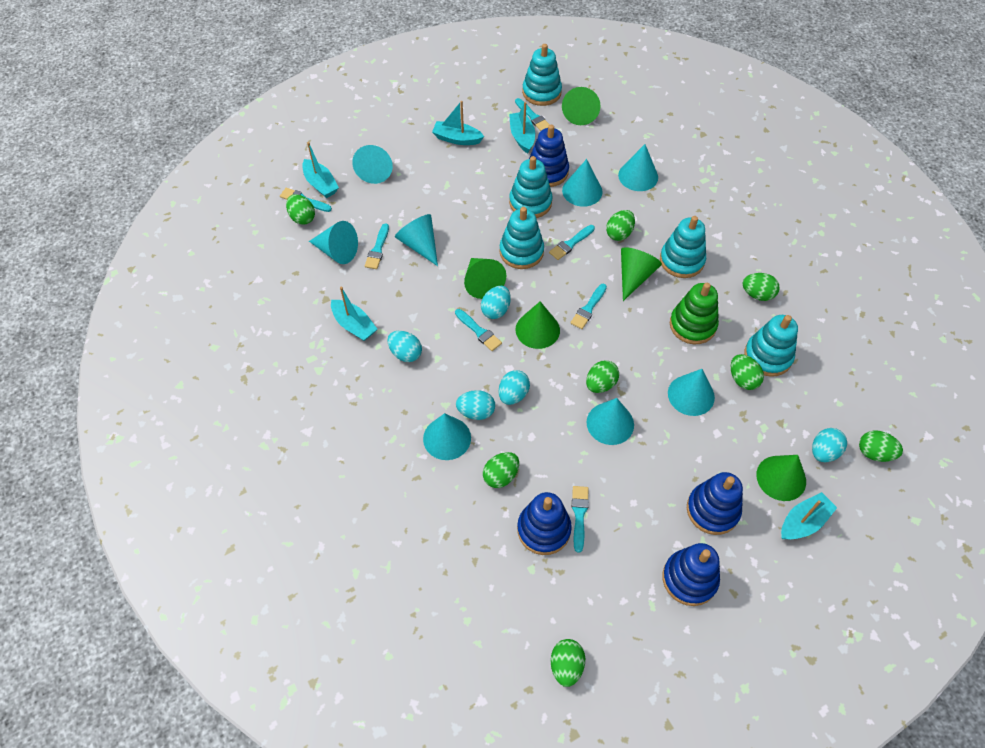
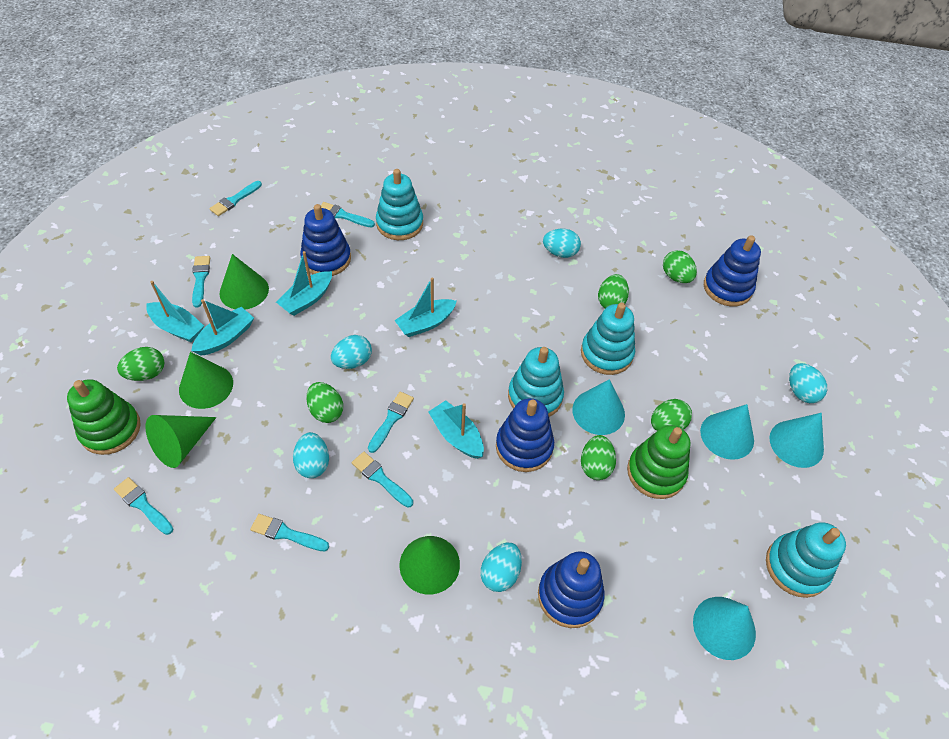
green cone: 5 -> 4
green egg: 8 -> 6
green stacking toy: 1 -> 2
turquoise cone: 8 -> 4
turquoise stacking toy: 5 -> 4

